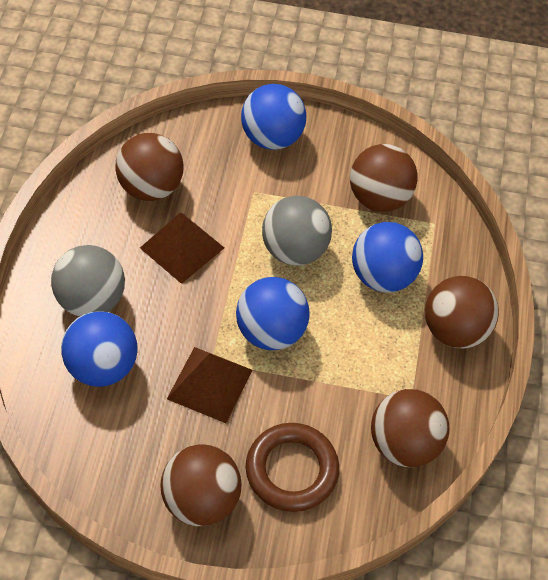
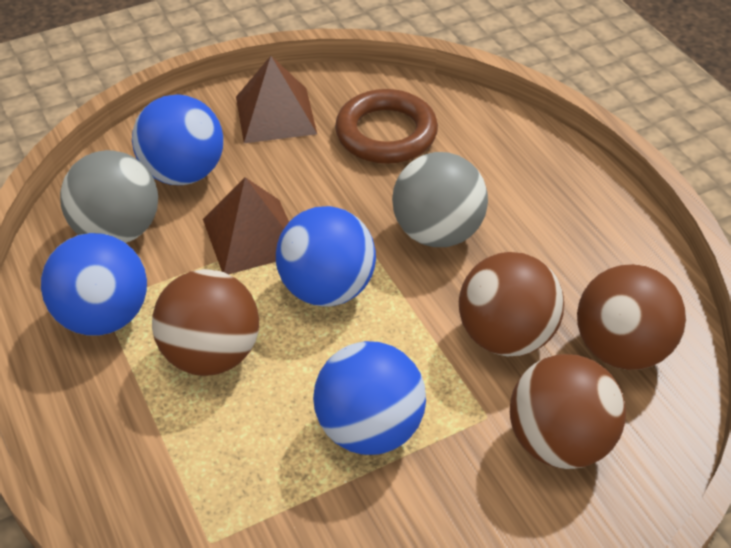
brown ball: 5 -> 4

